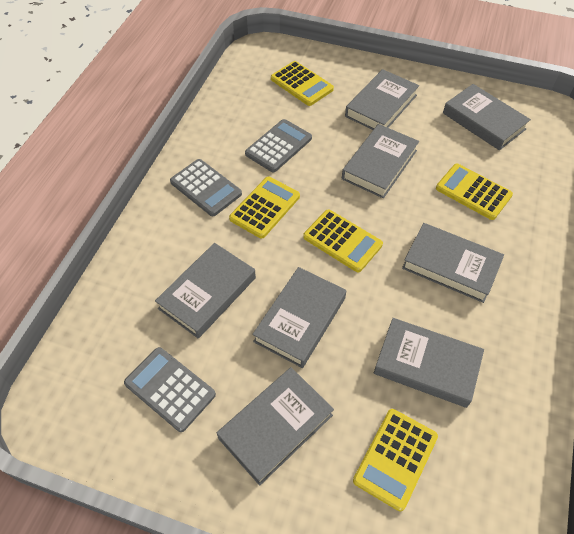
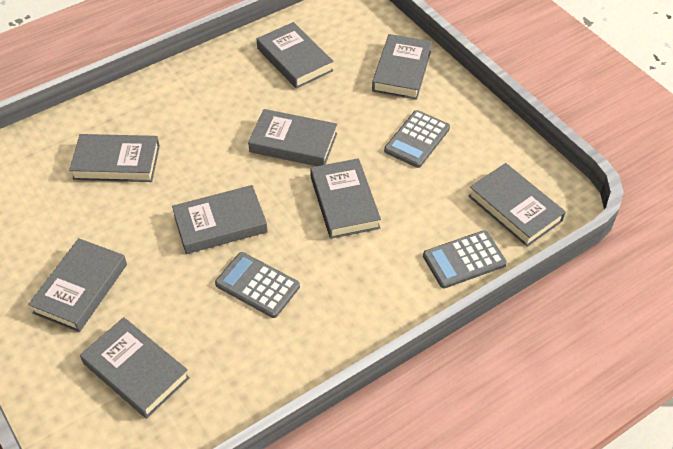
grey book: 8 -> 9
yellow calculator: 5 -> 0

